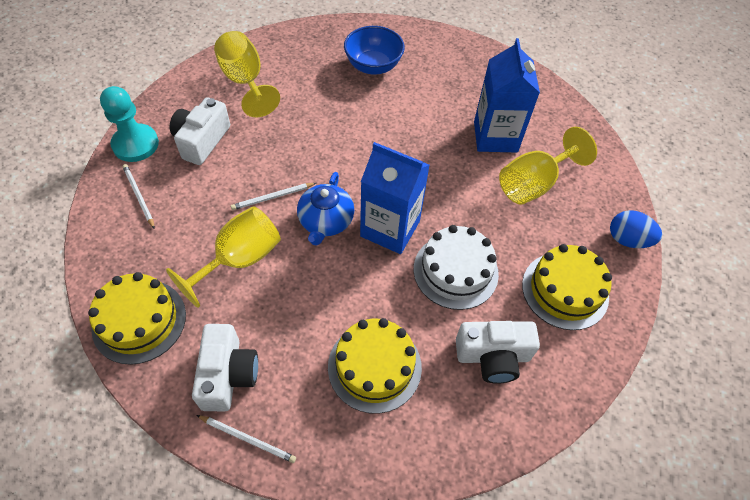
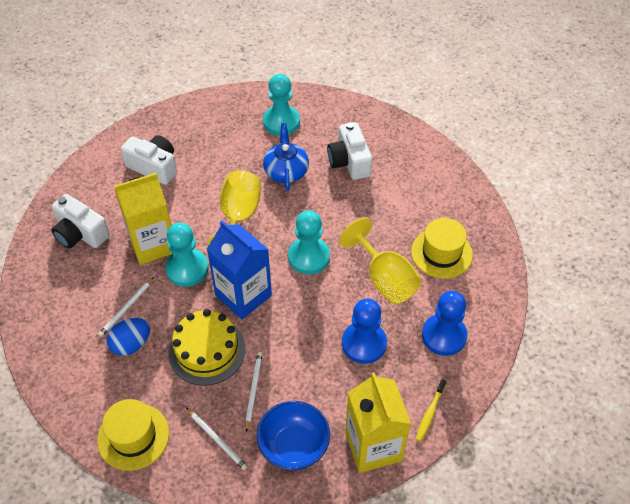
blue carton: 2 -> 1
blue pawn: 0 -> 2
turquoise pawn: 1 -> 3
white cake: 1 -> 0
yellow cake: 3 -> 1
yellow carton: 0 -> 2
yellow goblet: 3 -> 2
yellow hat: 0 -> 2
yellow toothbrush: 0 -> 1

